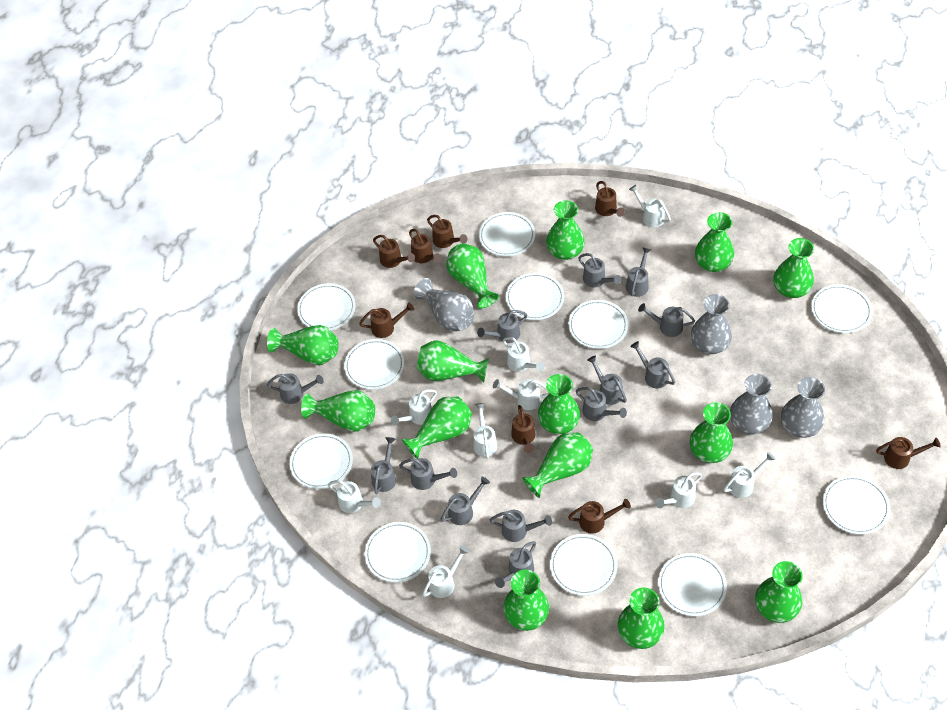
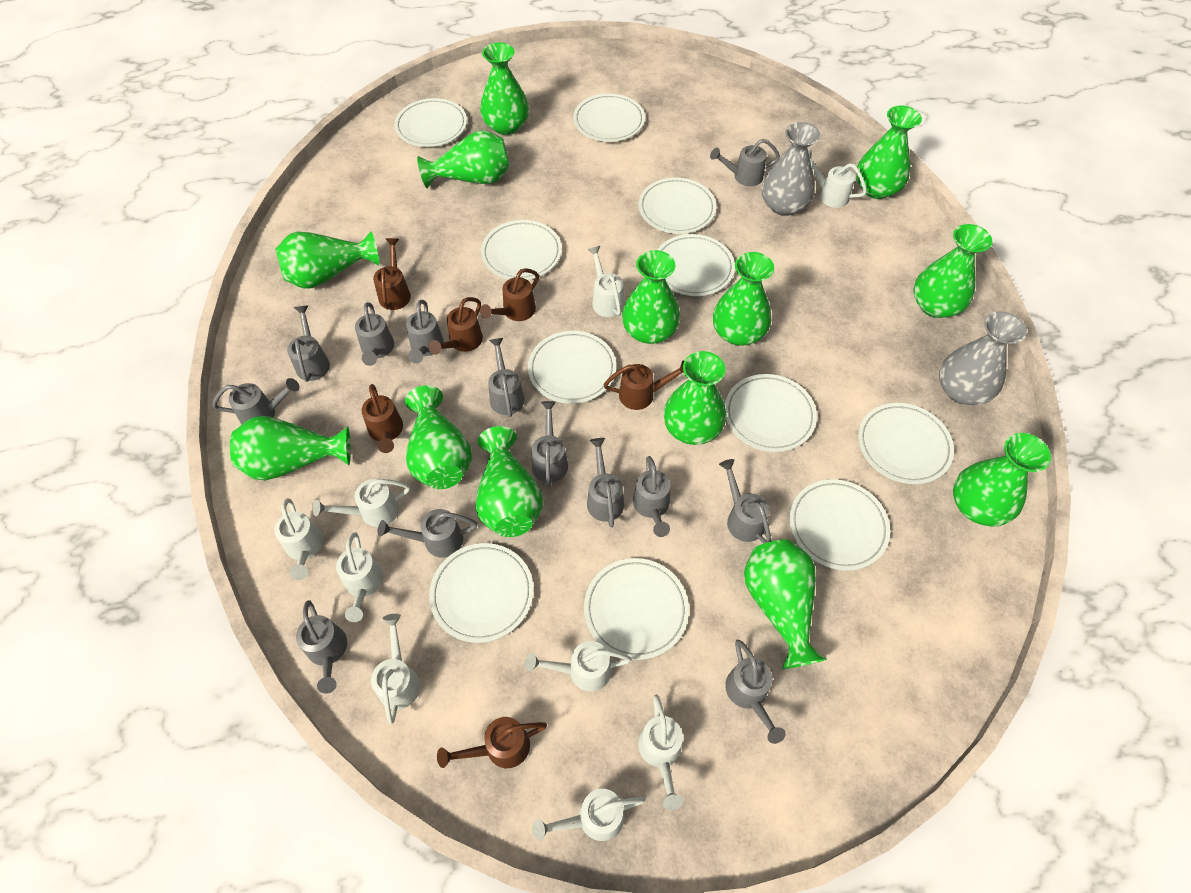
brown watering can: 8 -> 6
green vase: 14 -> 13
grey vase: 4 -> 2

